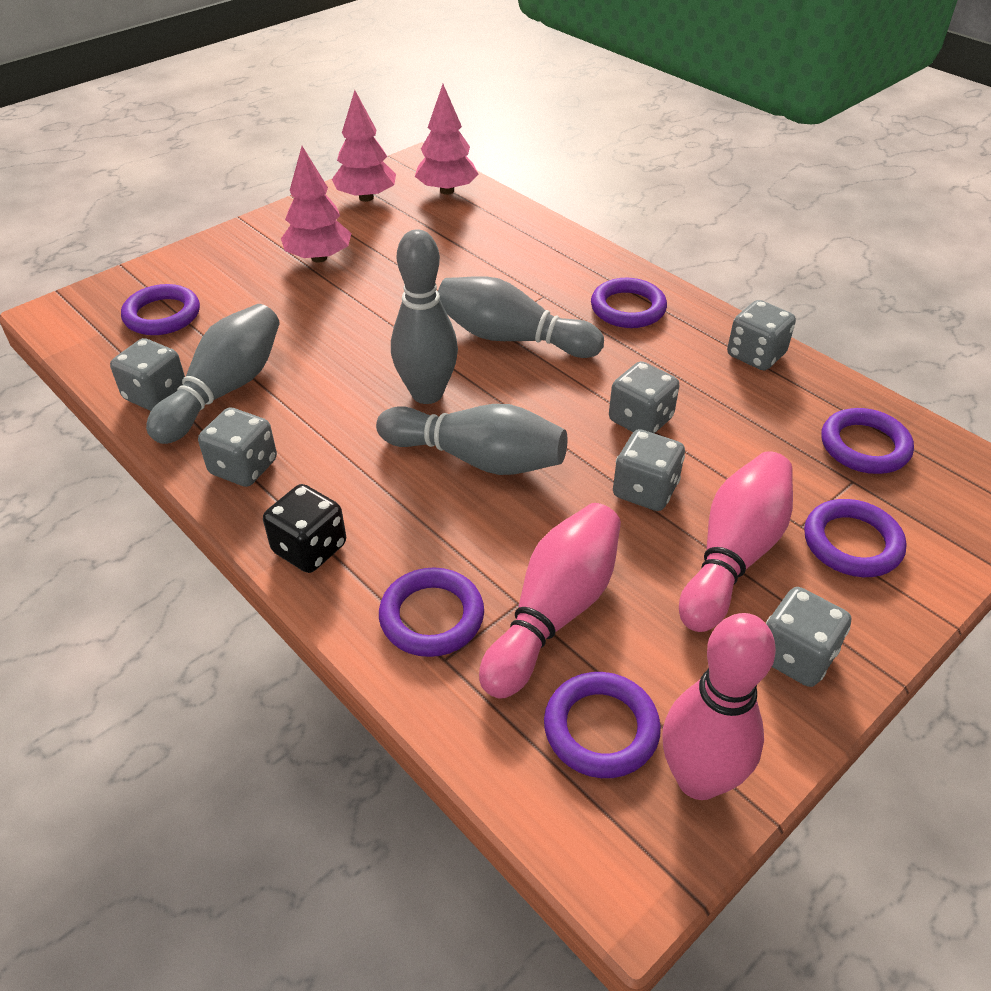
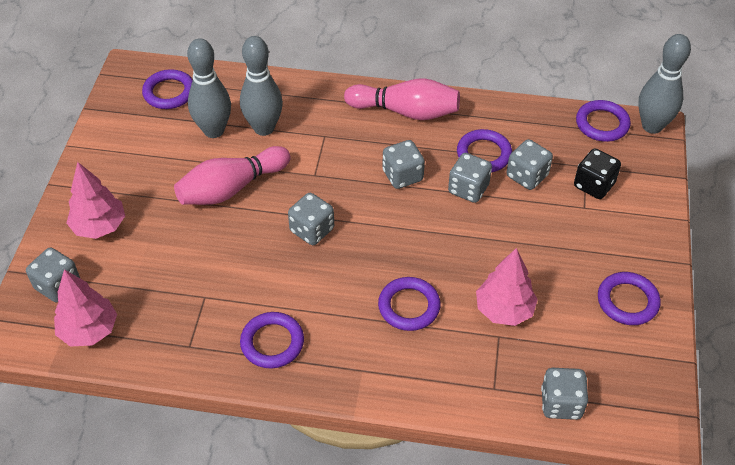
grey bowling pin: 4 -> 3
pink bowling pin: 3 -> 2

